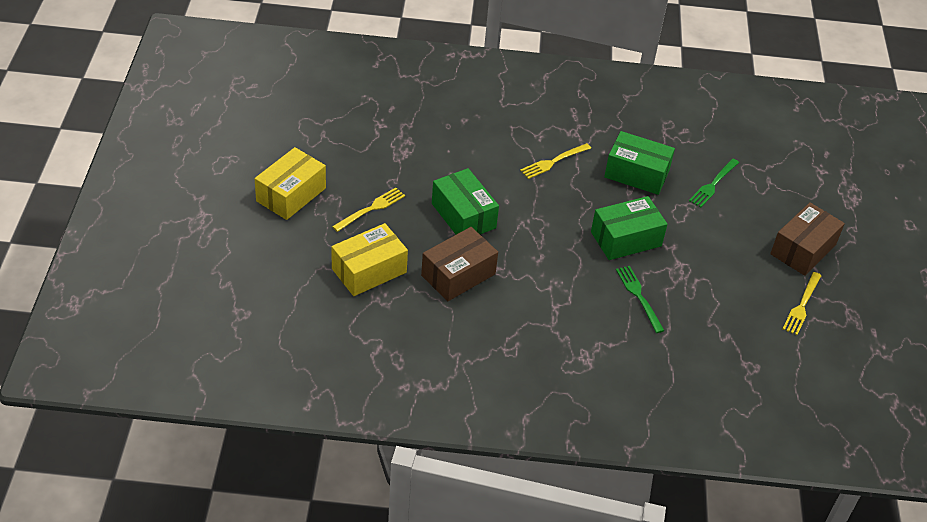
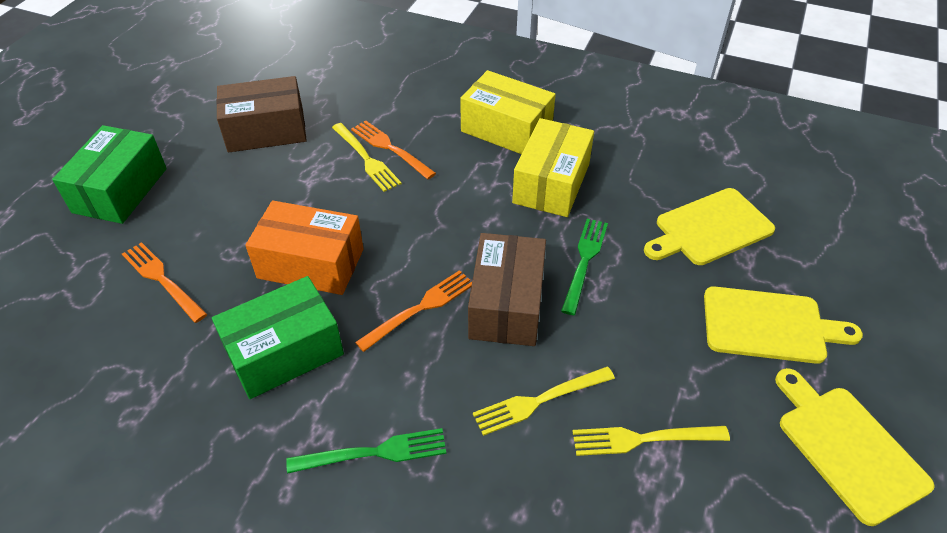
green box: 3 -> 2
orange box: 0 -> 1
orange fork: 0 -> 3
yellow cutting board: 0 -> 3

